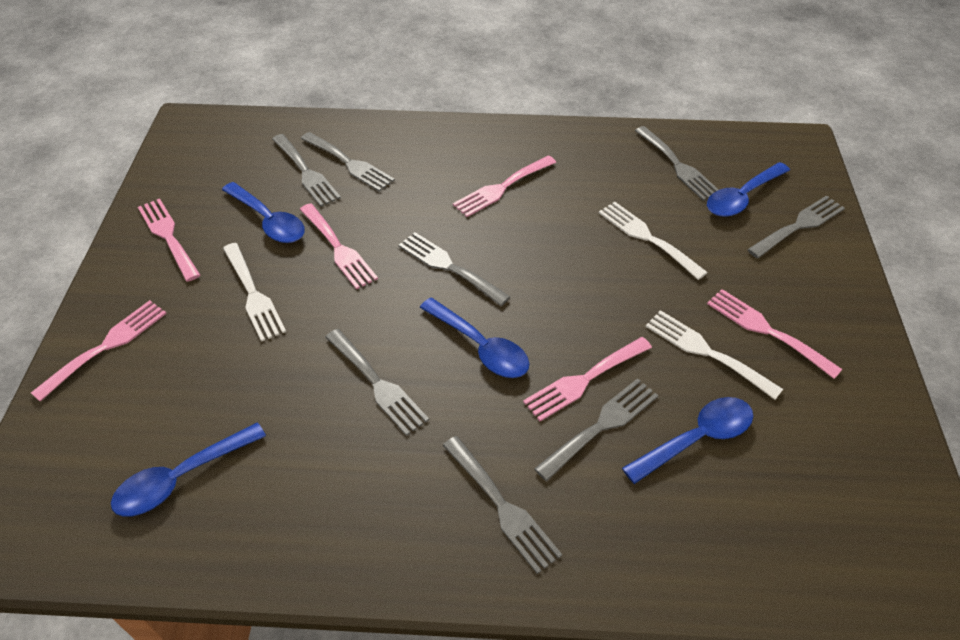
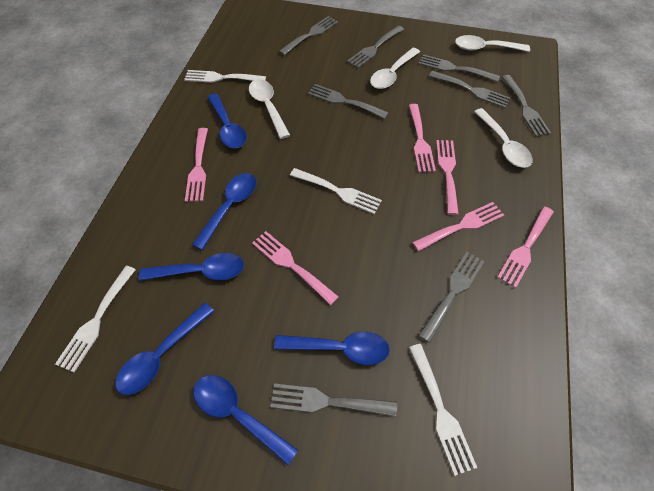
blue spoon: 5 -> 6
white fork: 3 -> 4
white spoon: 0 -> 4

